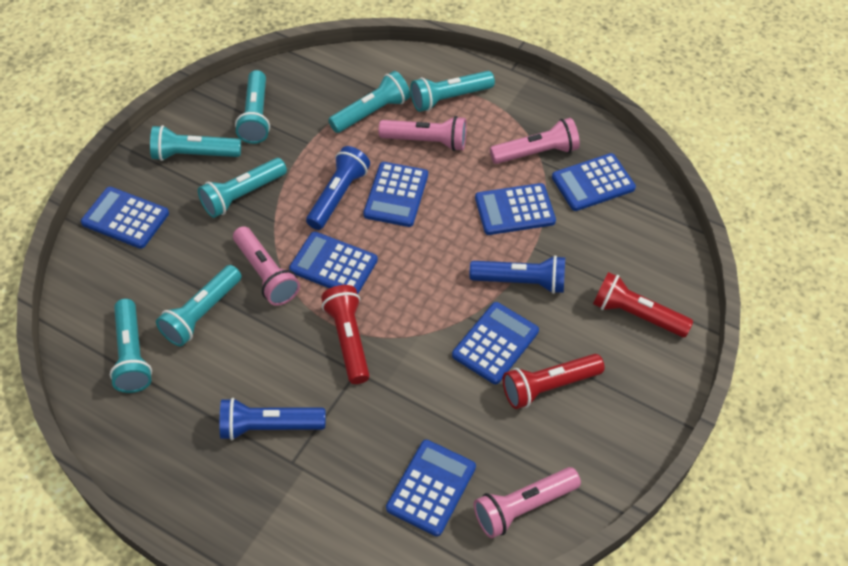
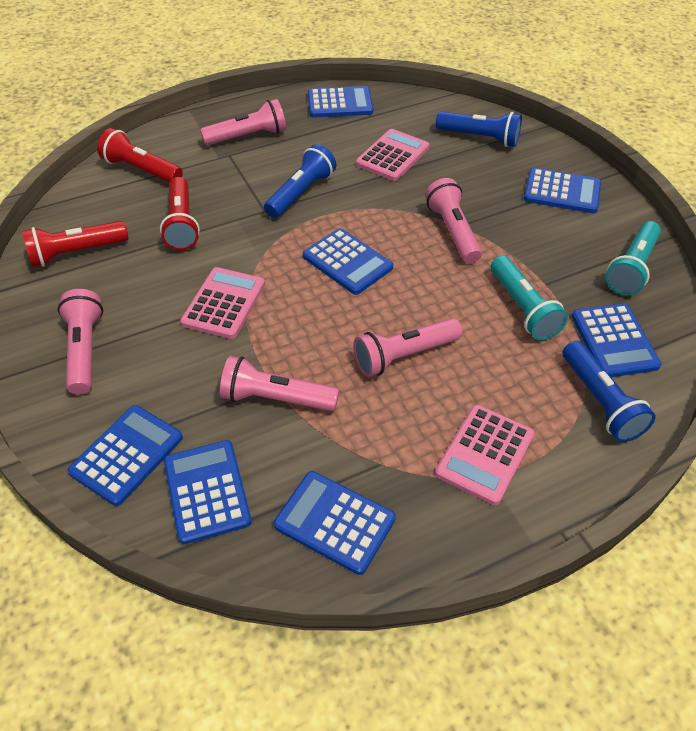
pink calculator: 0 -> 3
pink flashlight: 4 -> 5
turquoise flashlight: 7 -> 2

